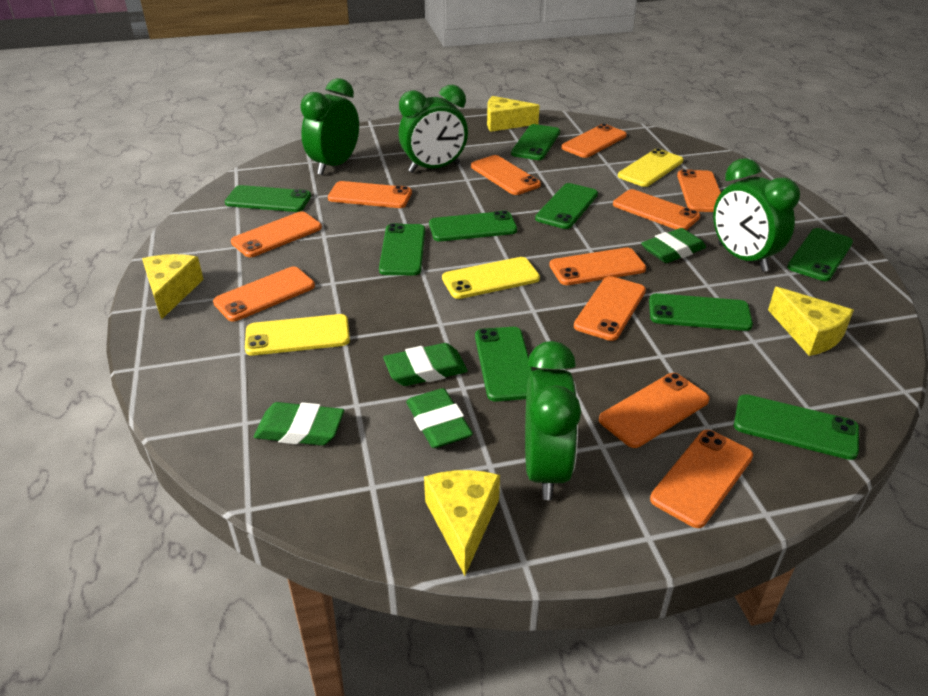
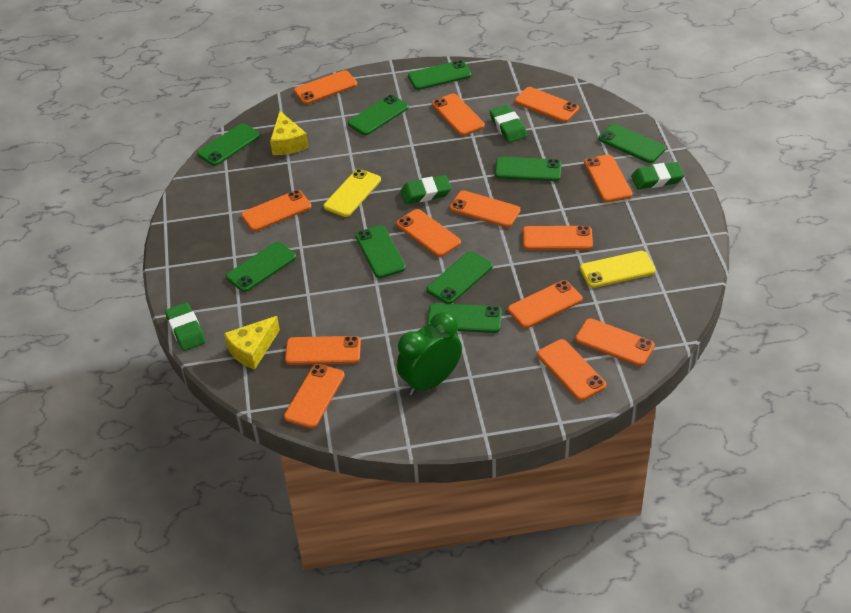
green clock: 4 -> 1
orange phone: 11 -> 13
yellow cheese: 4 -> 2
yellow phone: 3 -> 2

